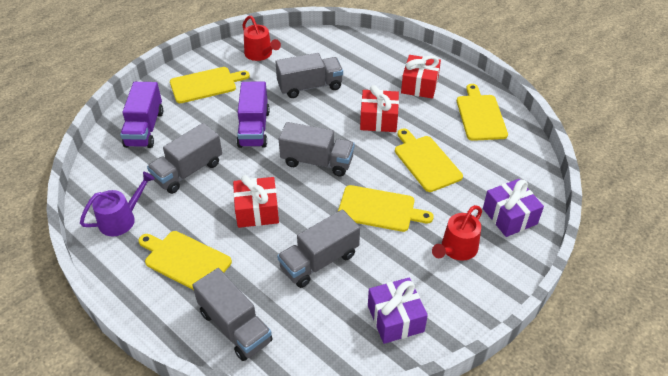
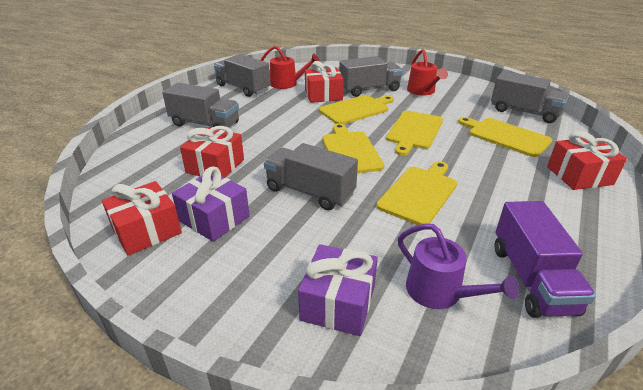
purple truck: 2 -> 1
red gift: 3 -> 4

